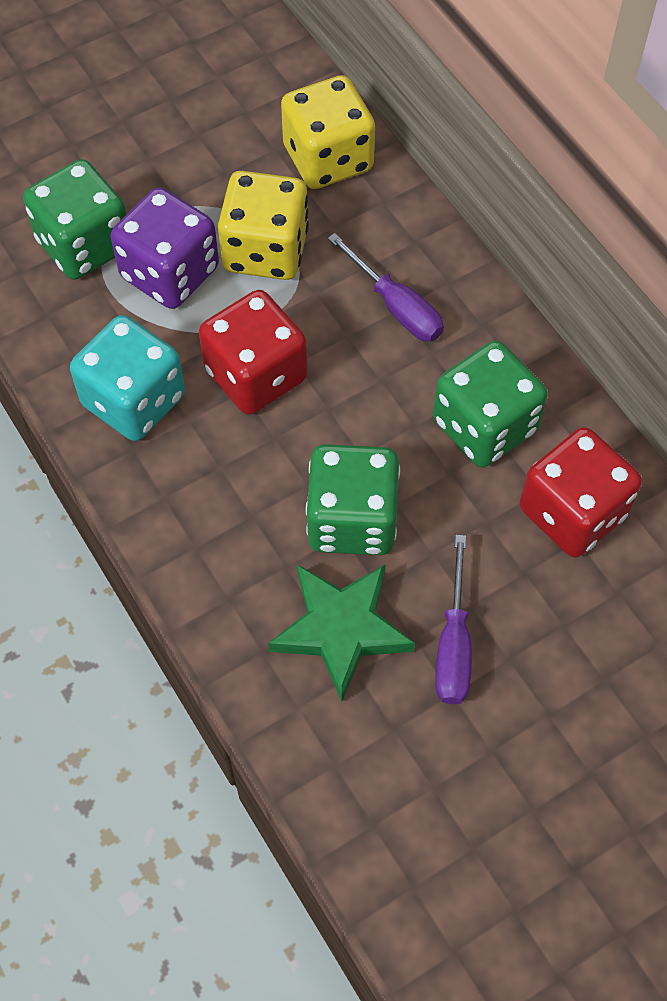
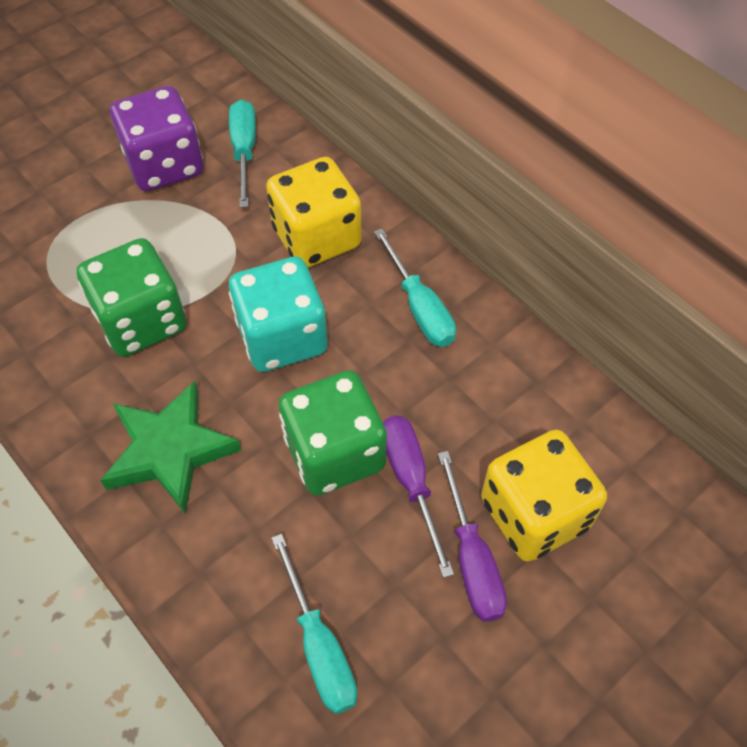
green dice: 3 -> 2
red dice: 2 -> 0
turquoise screwdriver: 0 -> 3

